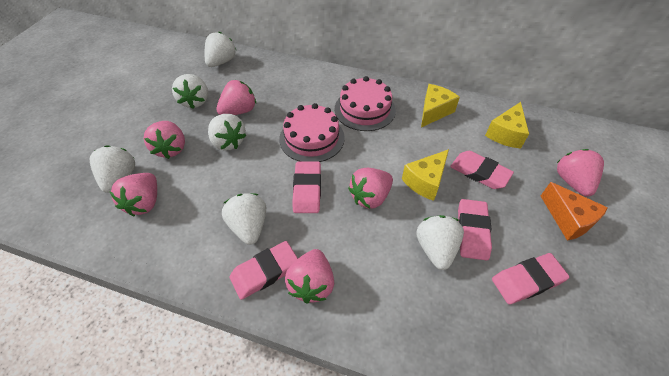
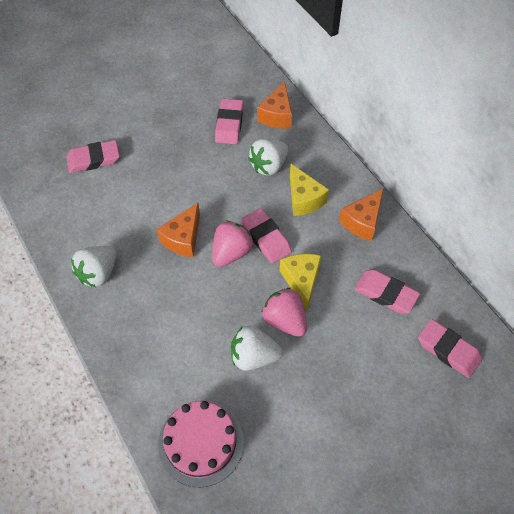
orange cheese: 1 -> 3
pink cake: 2 -> 1
pink strawberry: 6 -> 2
white strawberry: 6 -> 3
yellow cheese: 3 -> 2

